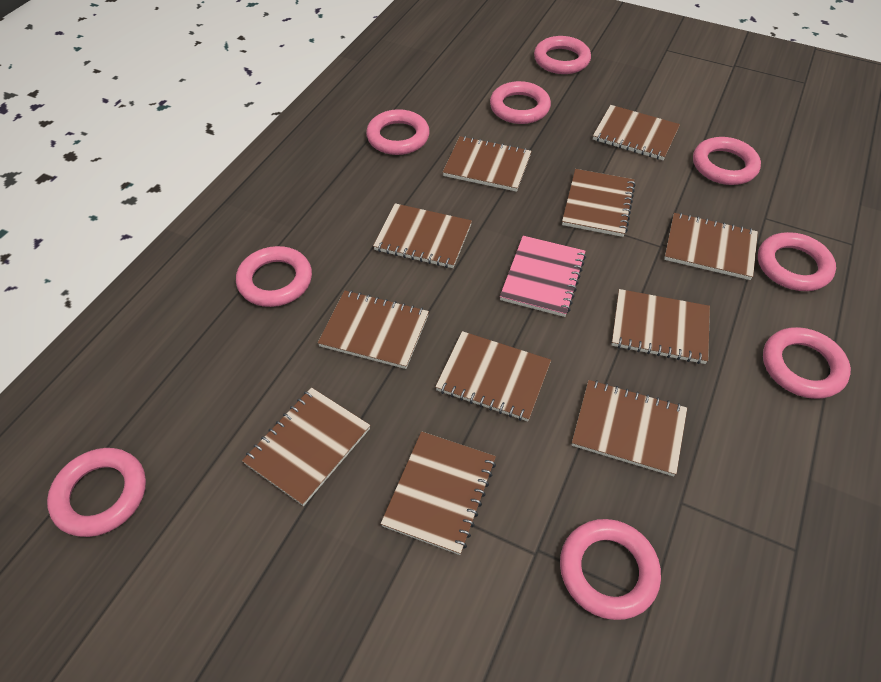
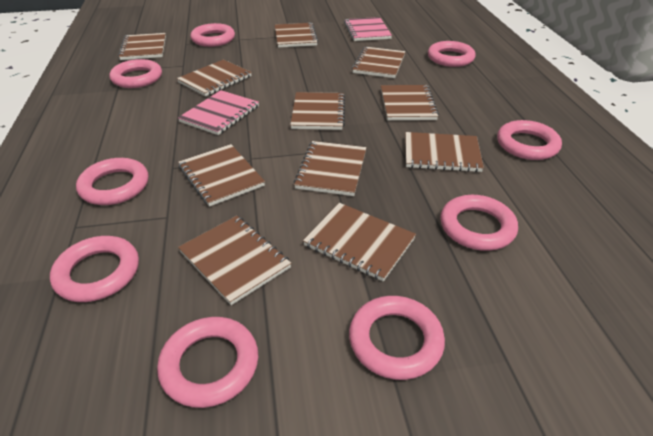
pink notebook: 1 -> 2

